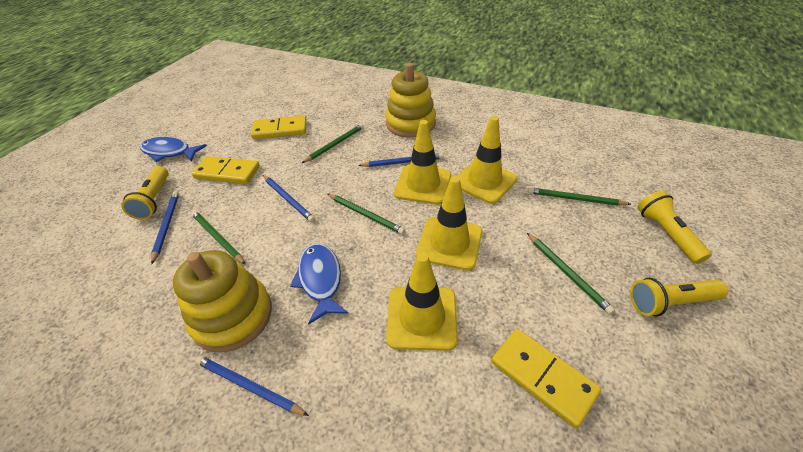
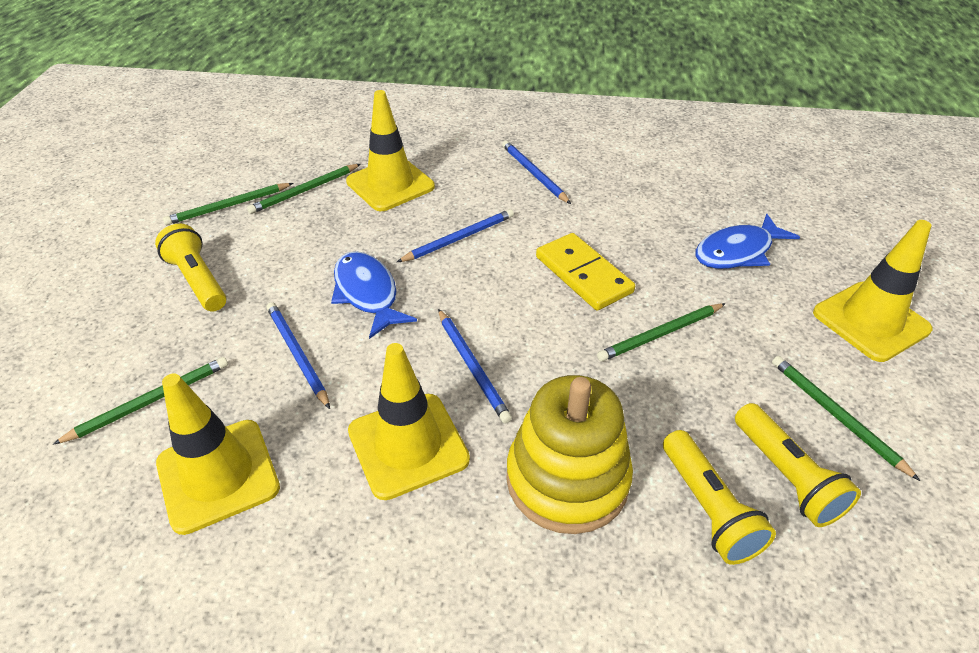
yellow domino: 3 -> 1
yellow stacking toy: 2 -> 1

